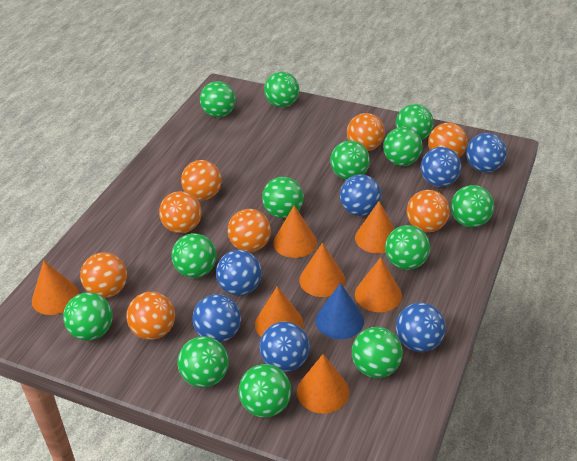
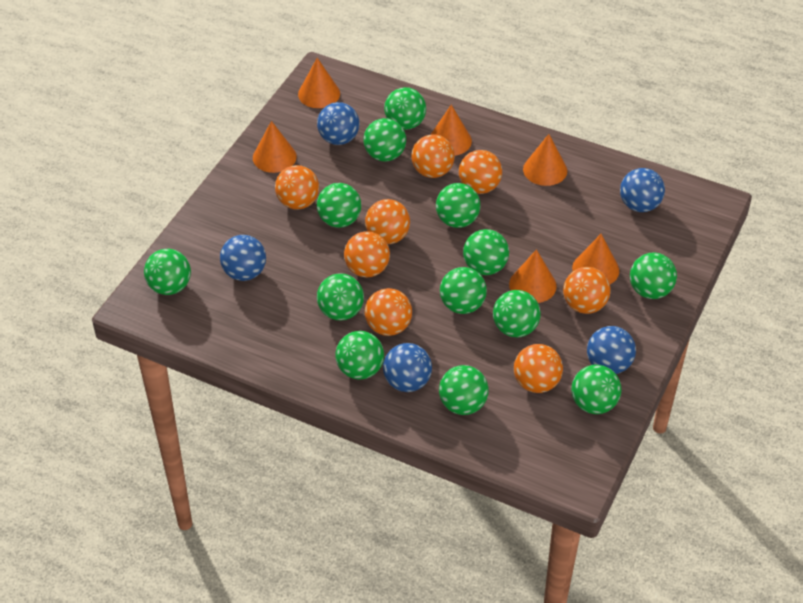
blue ball: 7 -> 5
blue cone: 1 -> 0
orange cone: 7 -> 6

